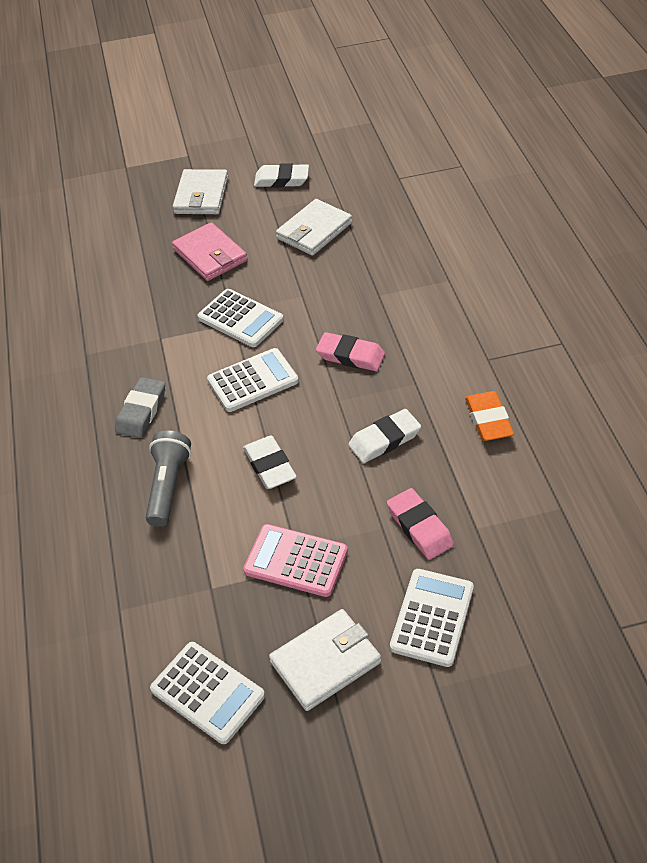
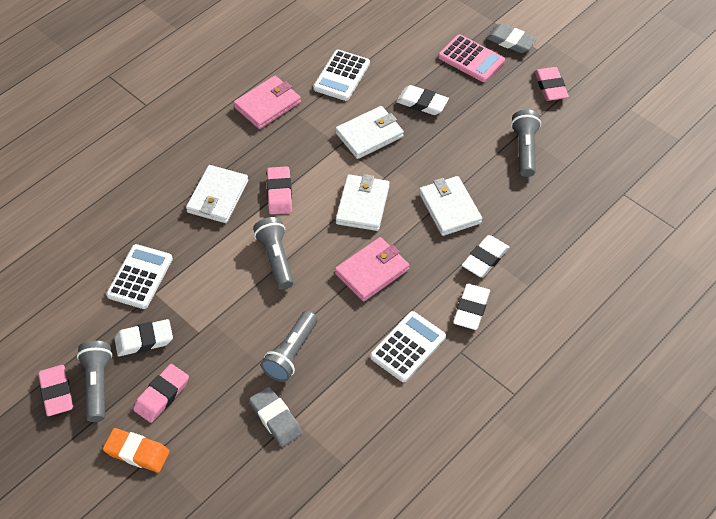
grey eraser: 1 -> 2
grey flashlight: 1 -> 4
pink eraser: 2 -> 4
pink wallet: 1 -> 2
white calculator: 4 -> 3
white eraser: 3 -> 4
white wallet: 3 -> 4

